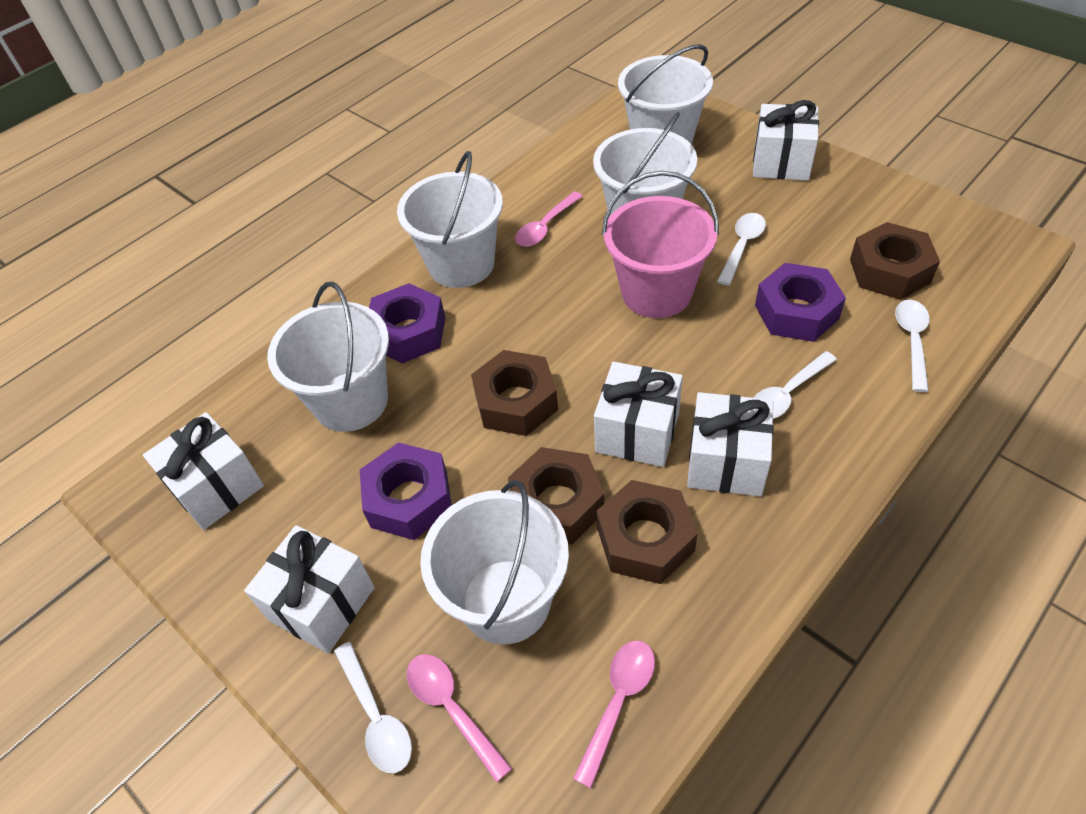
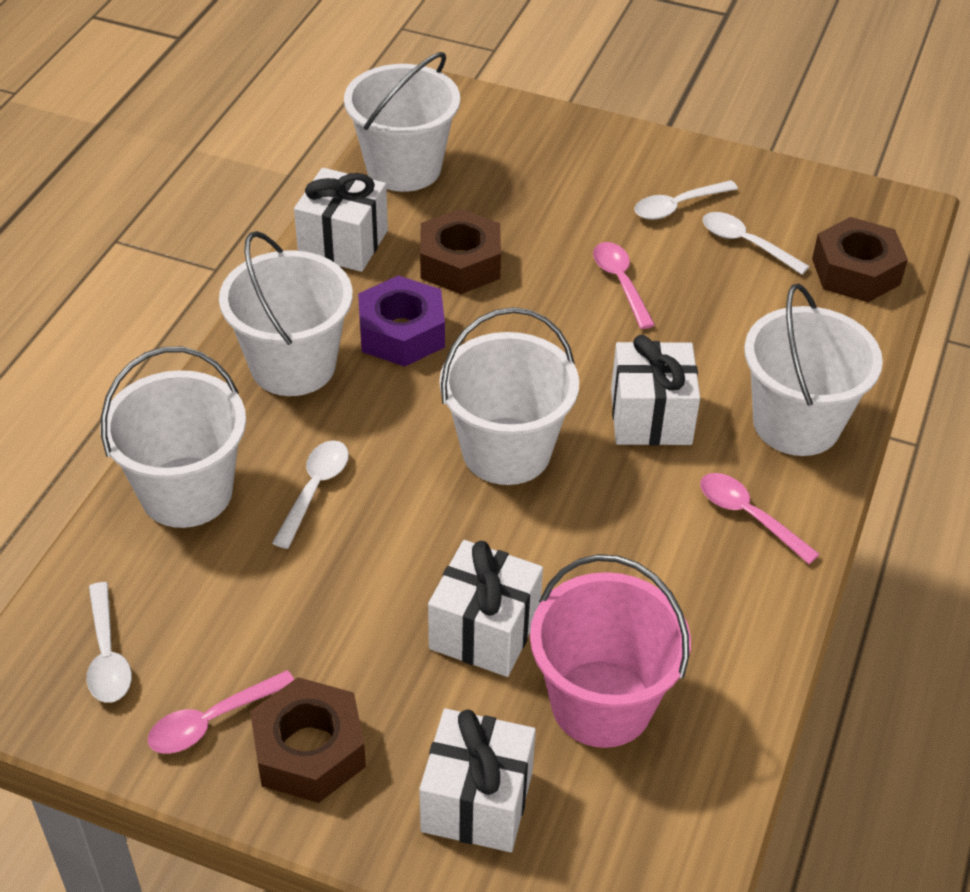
brown nut: 4 -> 3
purple nut: 3 -> 1
white gift: 5 -> 4

